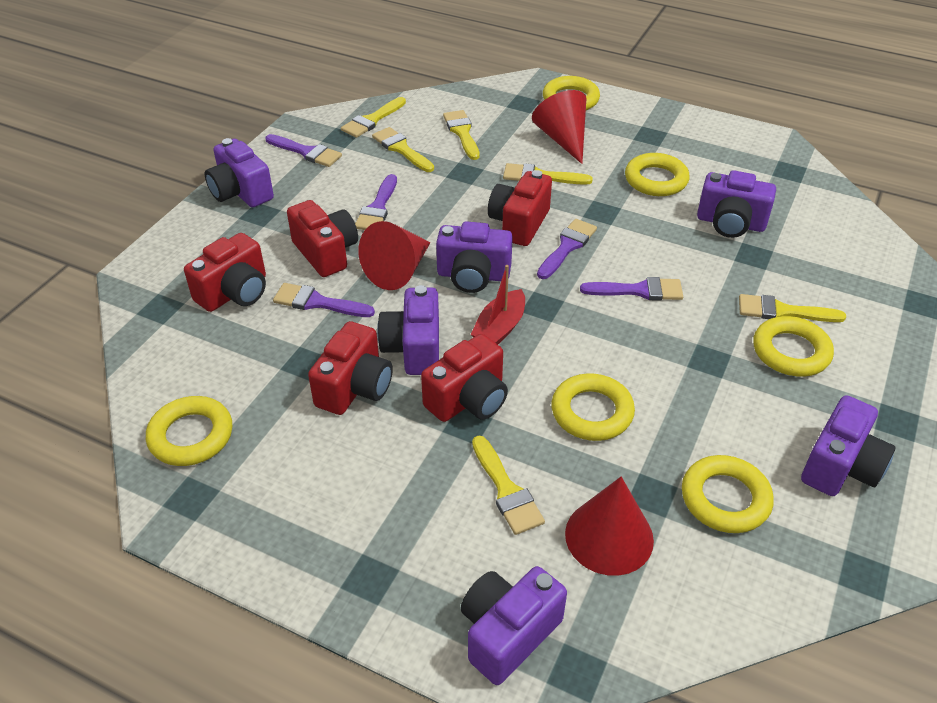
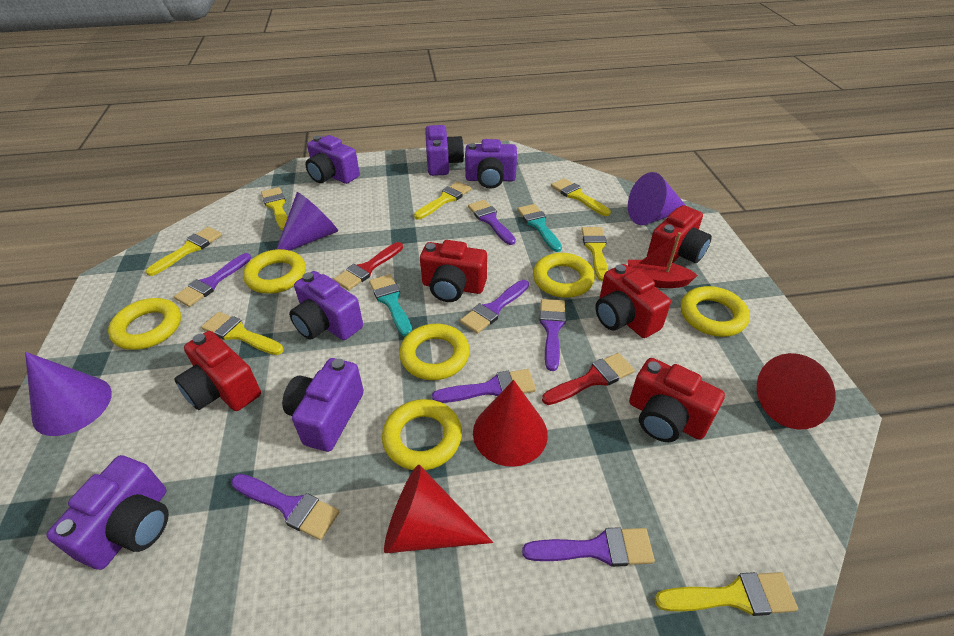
purple brush: 5 -> 7
purple cone: 0 -> 3
red brush: 0 -> 2
turquoise brush: 0 -> 2
yellow brush: 6 -> 7

